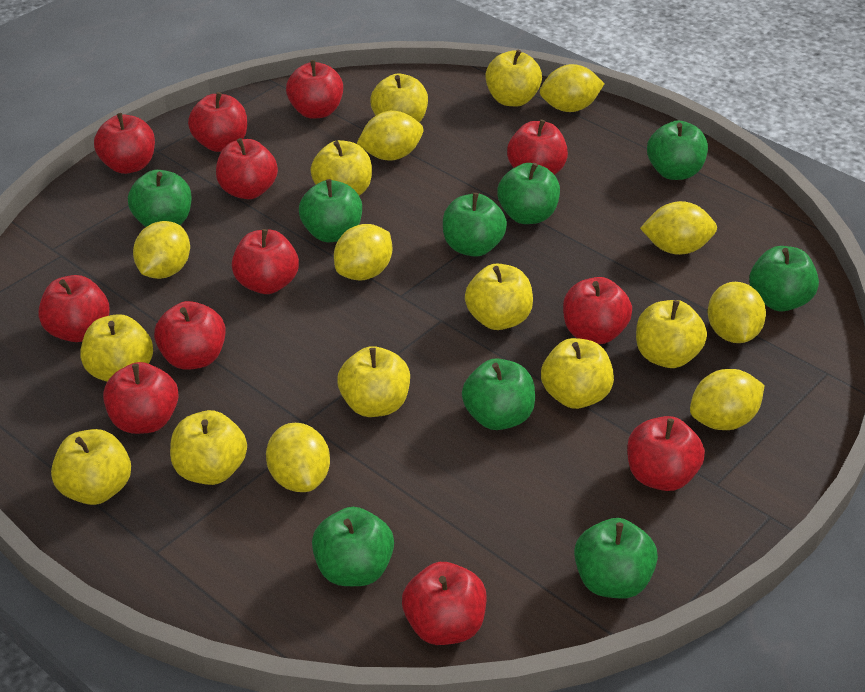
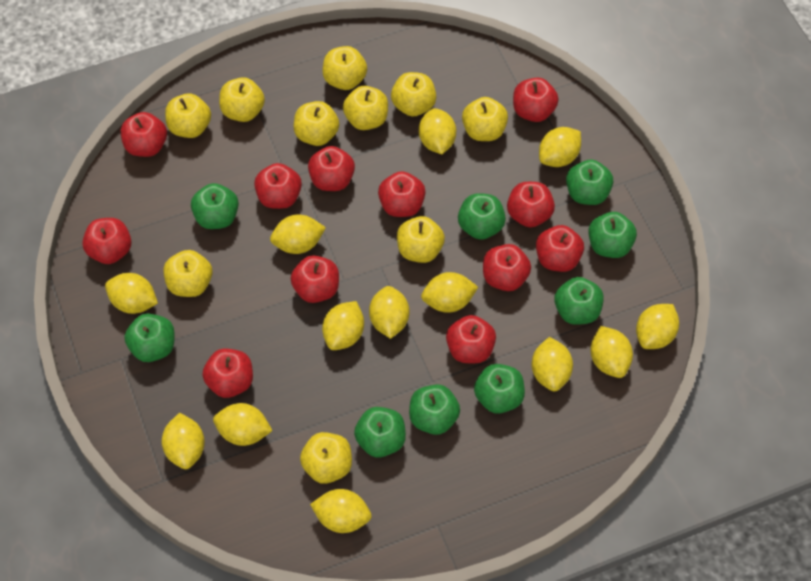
yellow lemon: 8 -> 13

